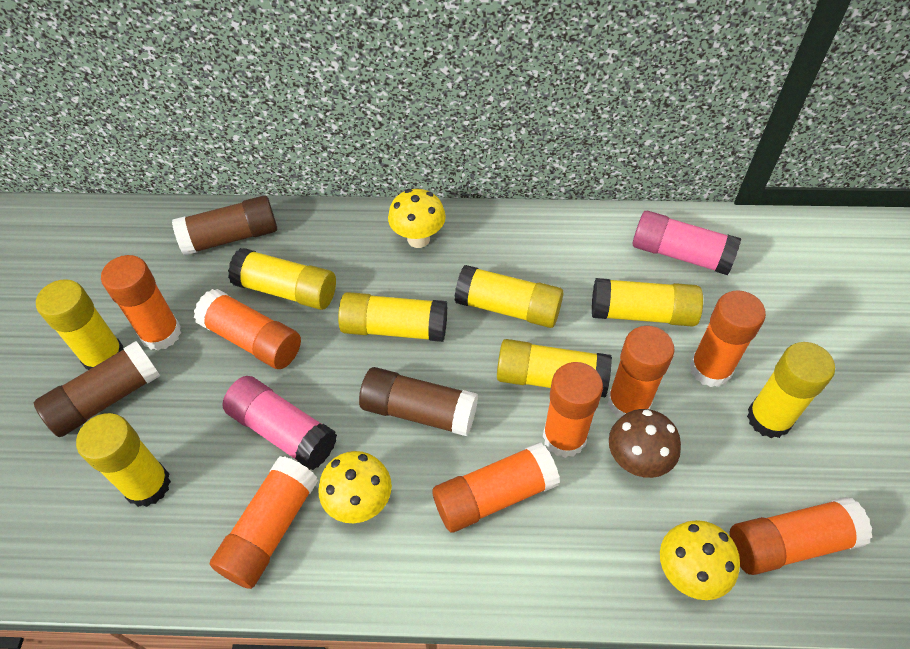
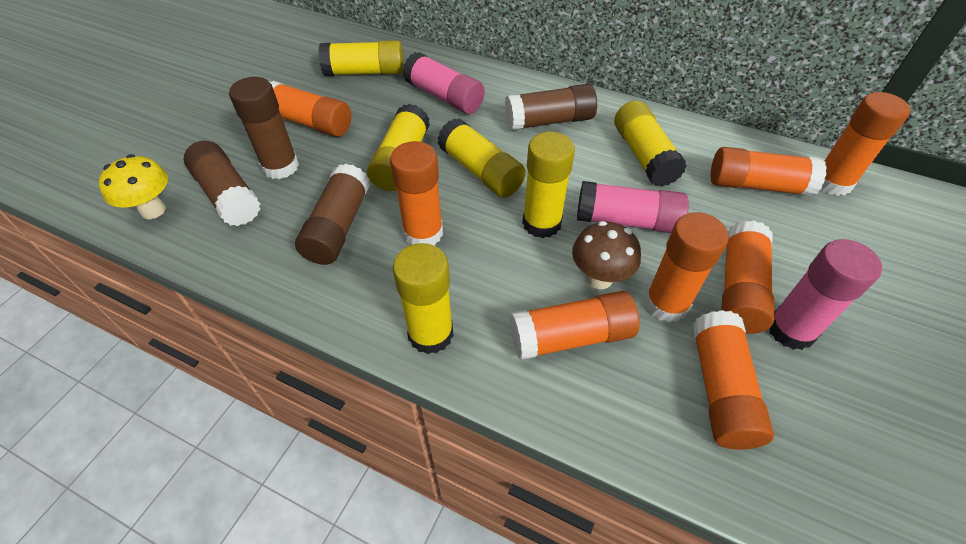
brown glue stick: 3 -> 4
pink glue stick: 2 -> 3
yellow glue stick: 8 -> 6
yellow mushroom: 3 -> 1

